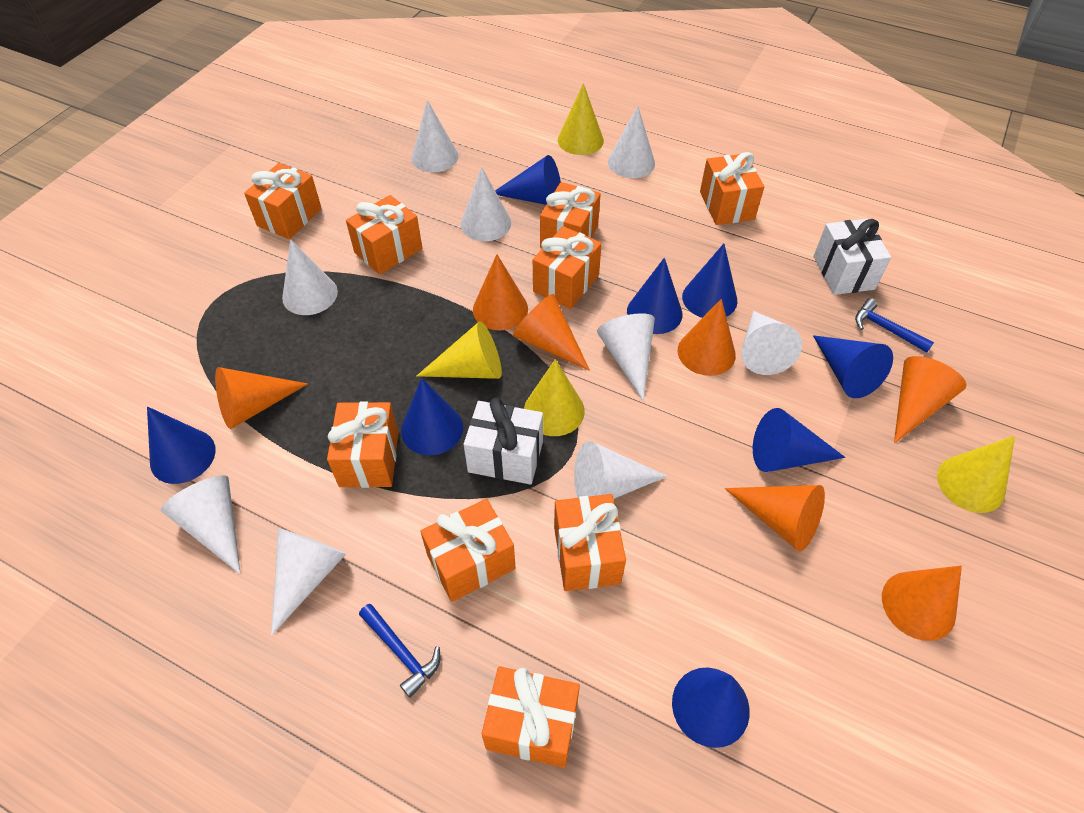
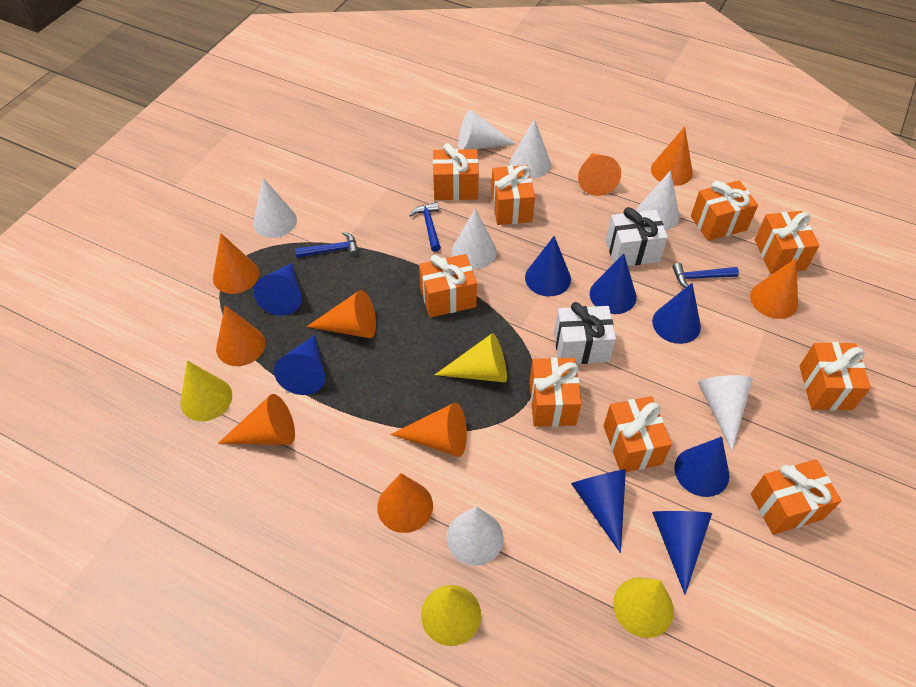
blue hammer: 2 -> 3
orange cone: 7 -> 9
white cone: 9 -> 7

